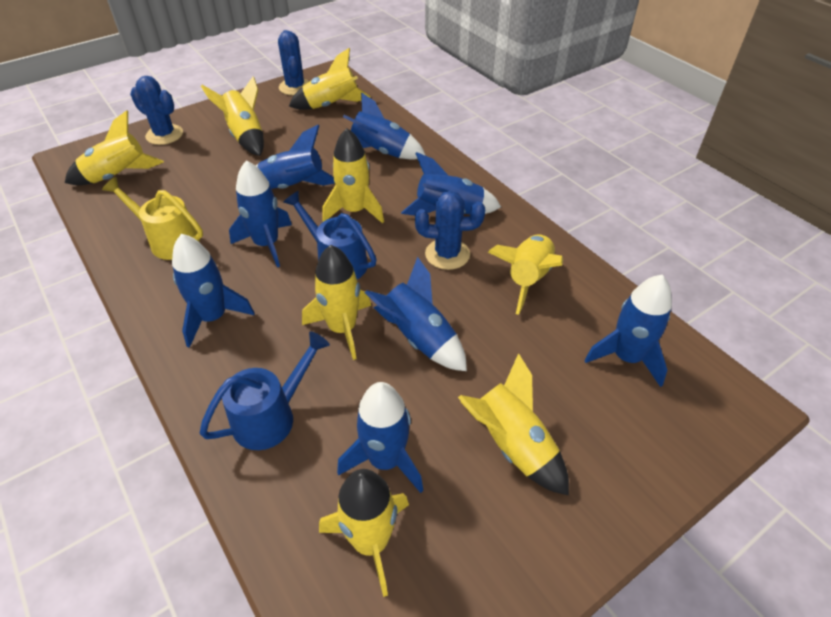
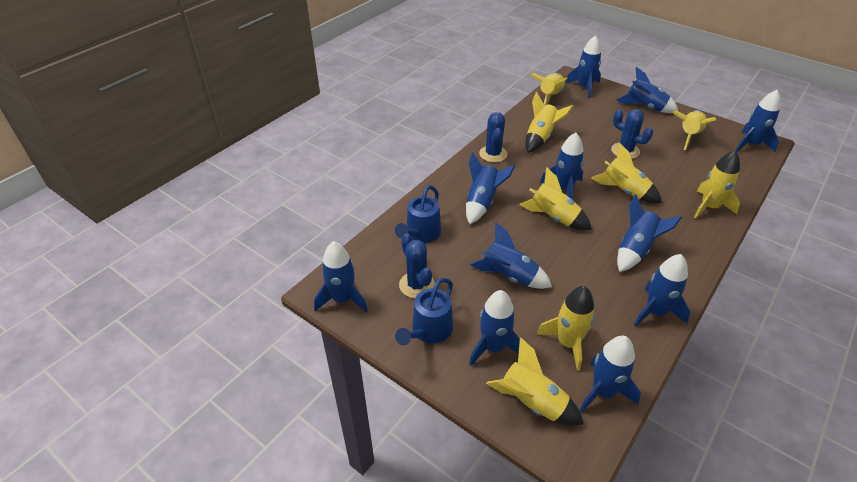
blue rocket: 8 -> 11
yellow watering can: 1 -> 0

